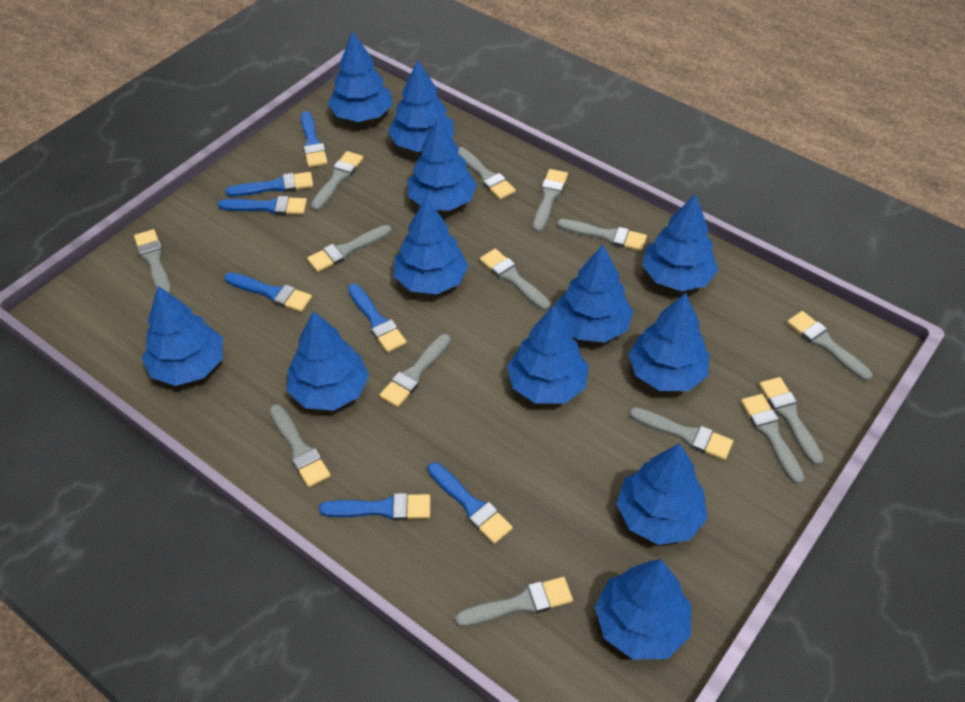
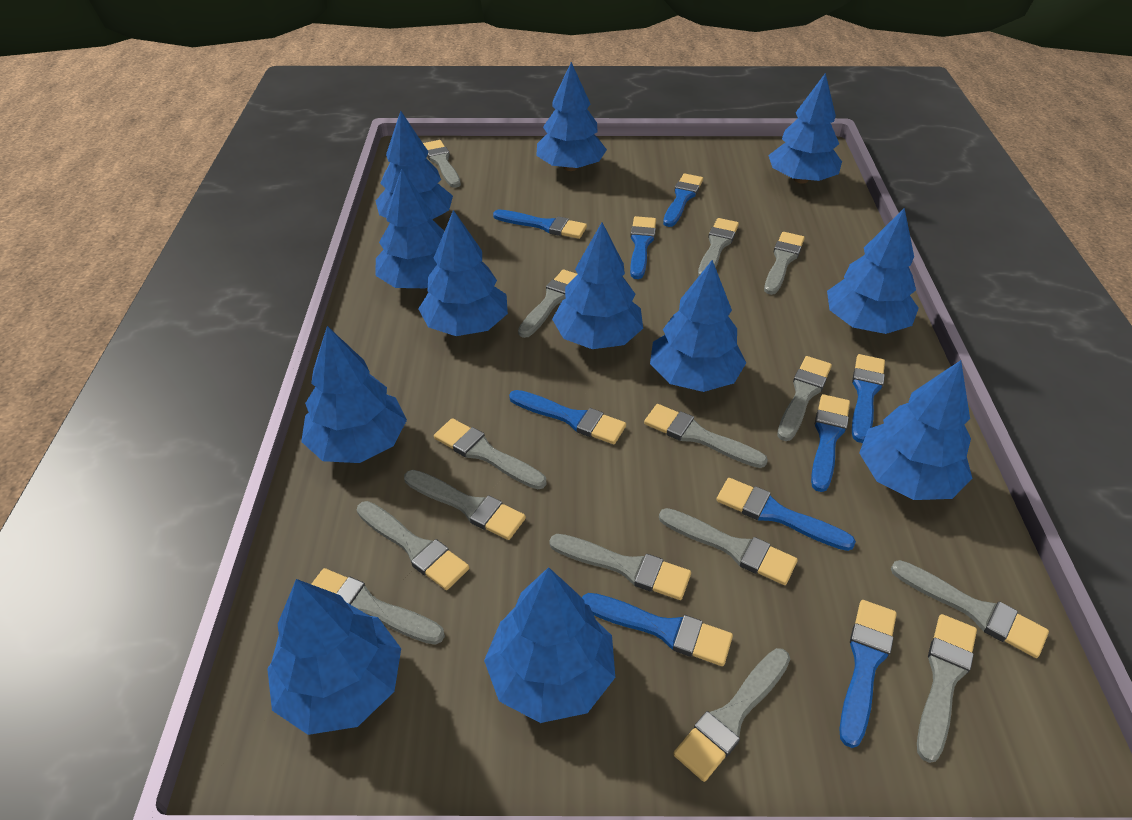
blue brush: 7 -> 9
grey brush: 14 -> 15

